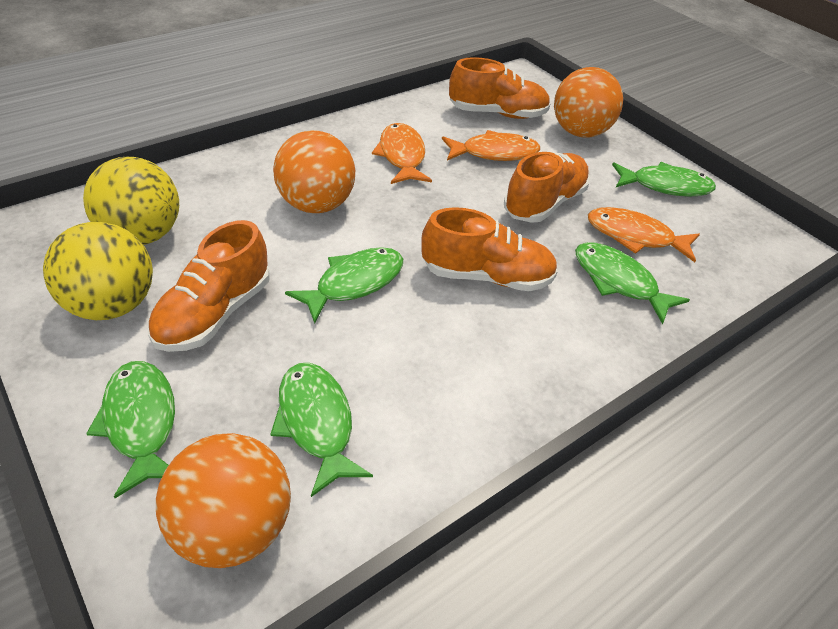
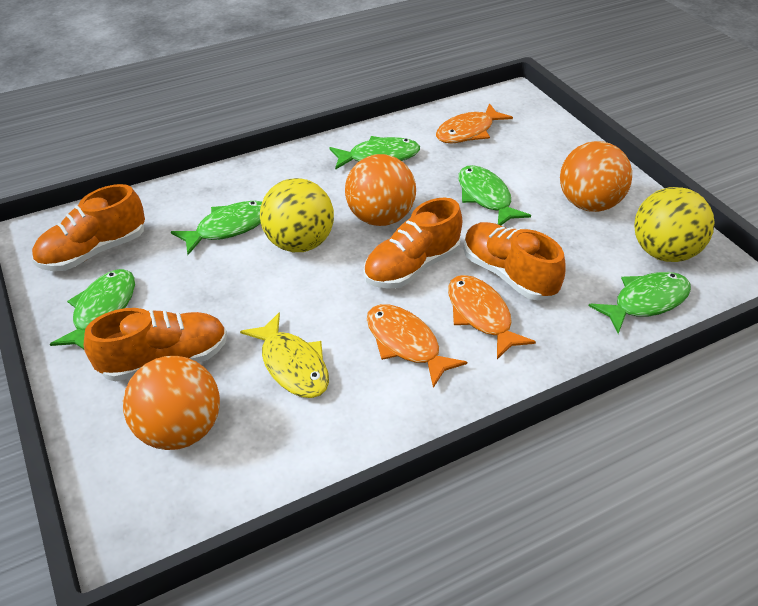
yellow fish: 0 -> 1

